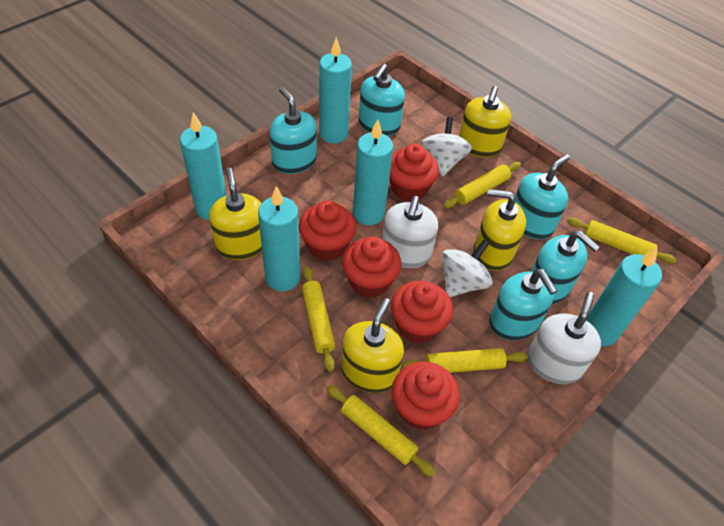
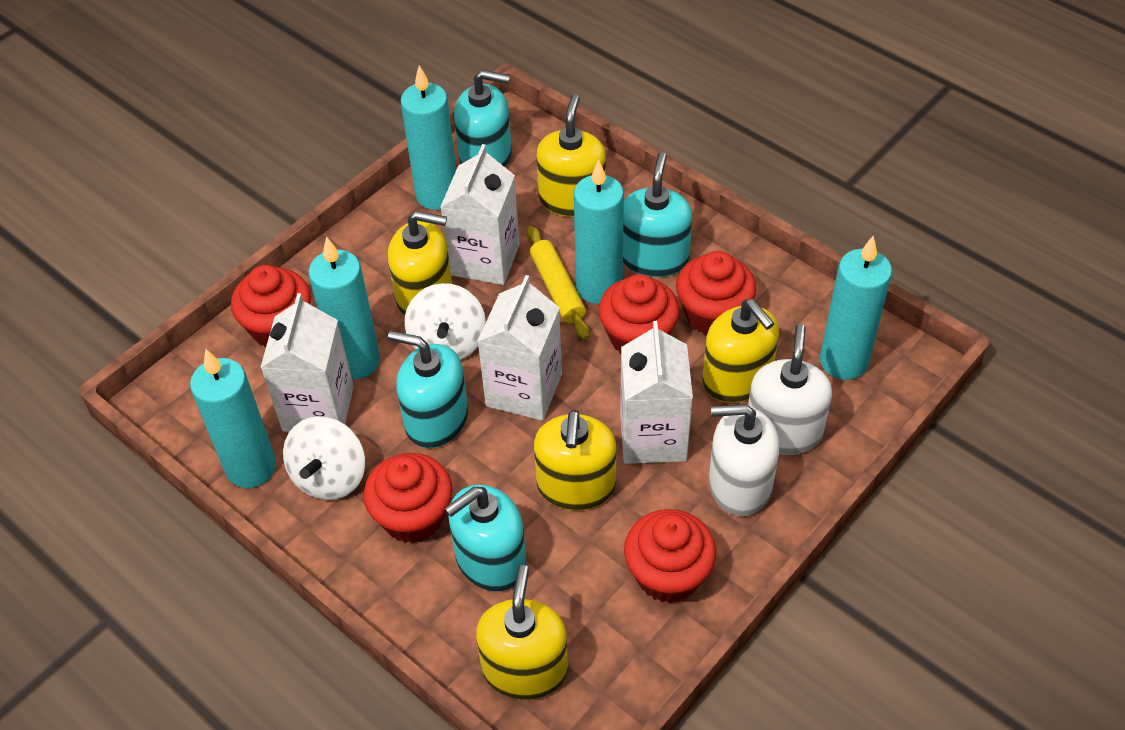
turquoise soap dispenser: 5 -> 4
white carton: 0 -> 4
yellow rolling pin: 5 -> 1
yellow soap dispenser: 4 -> 5

